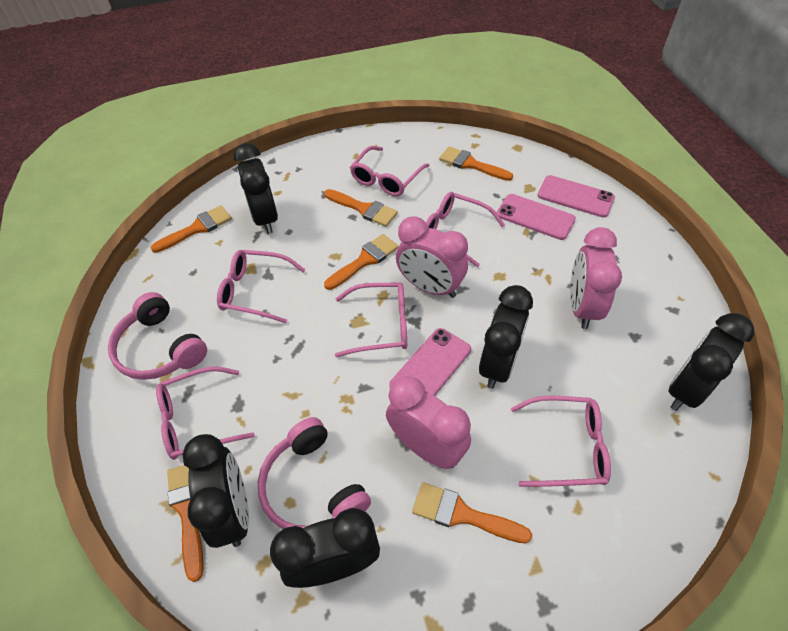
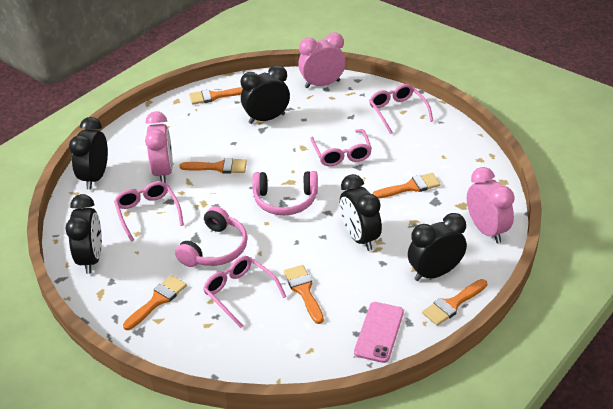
pink glasses: 6 -> 4
pink phone: 3 -> 1

